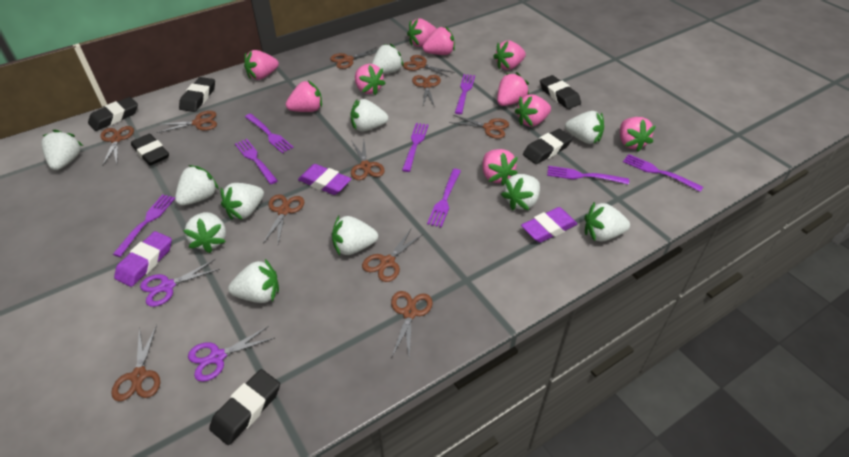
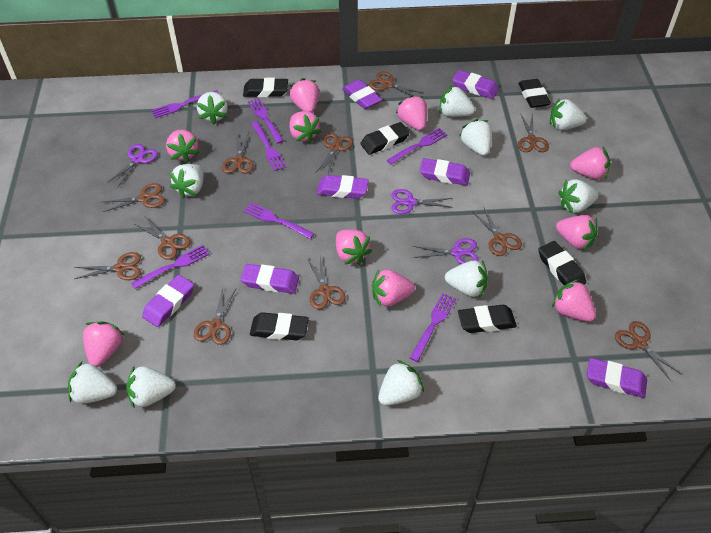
purple eraser: 3 -> 7
purple fork: 8 -> 7
purple scissors: 2 -> 3
white strawberry: 11 -> 10

